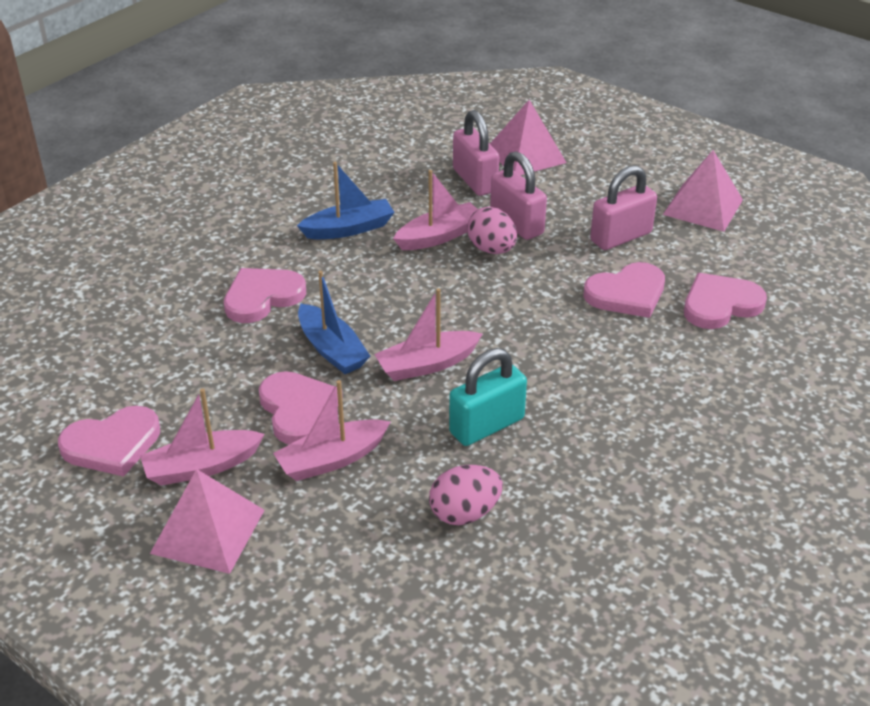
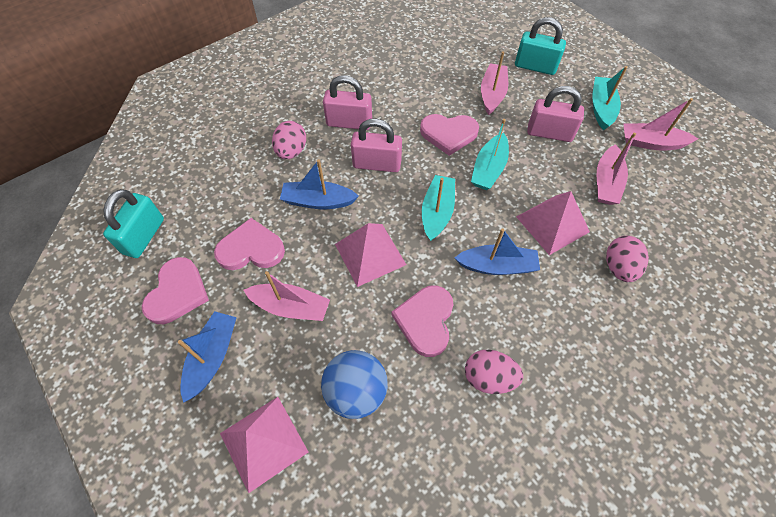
blue ball: 0 -> 1
blue boat: 2 -> 3
pink egg: 2 -> 3
pink heart: 5 -> 4
turquoise boat: 0 -> 3
turquoise padlock: 1 -> 2

